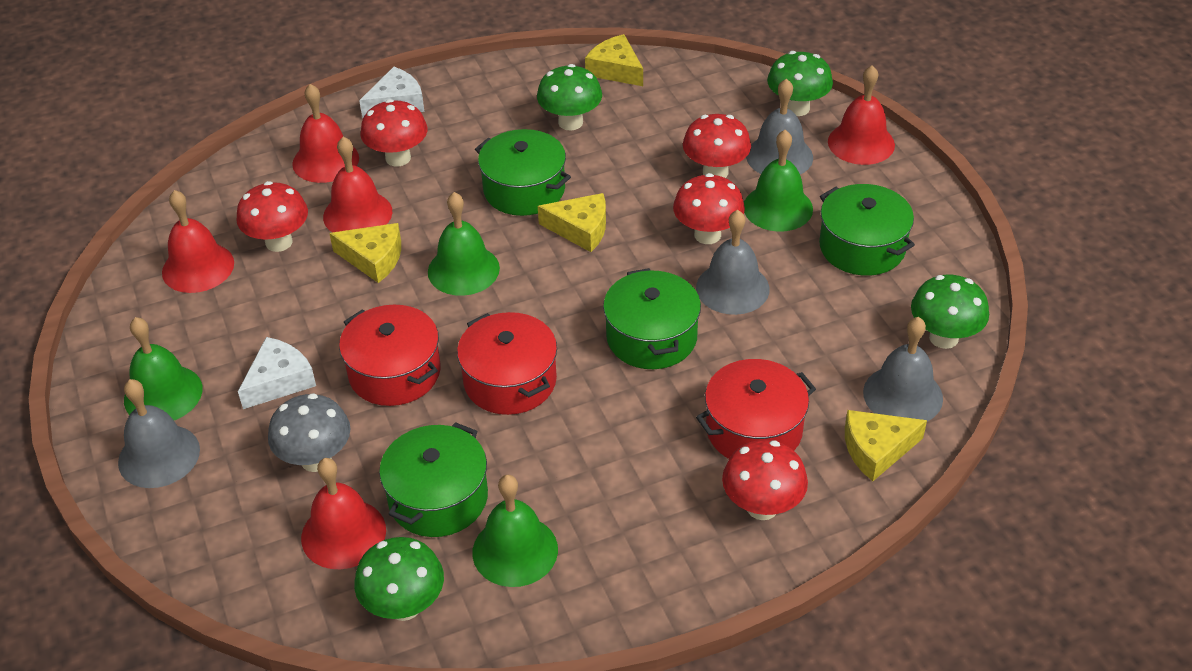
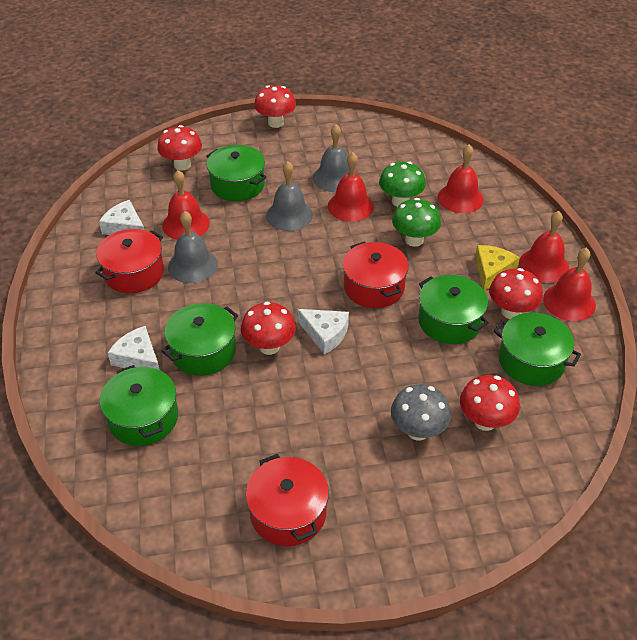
green bell: 4 -> 0
green mushroom: 4 -> 2
green pot: 4 -> 5
grey bell: 4 -> 3
white cheese: 2 -> 3
yellow cheese: 4 -> 1

